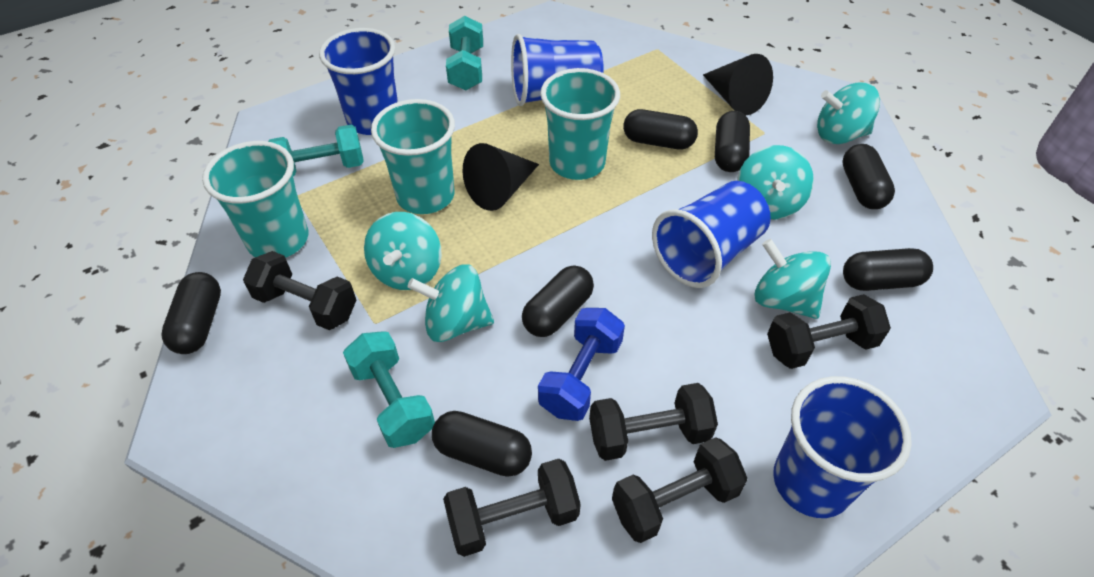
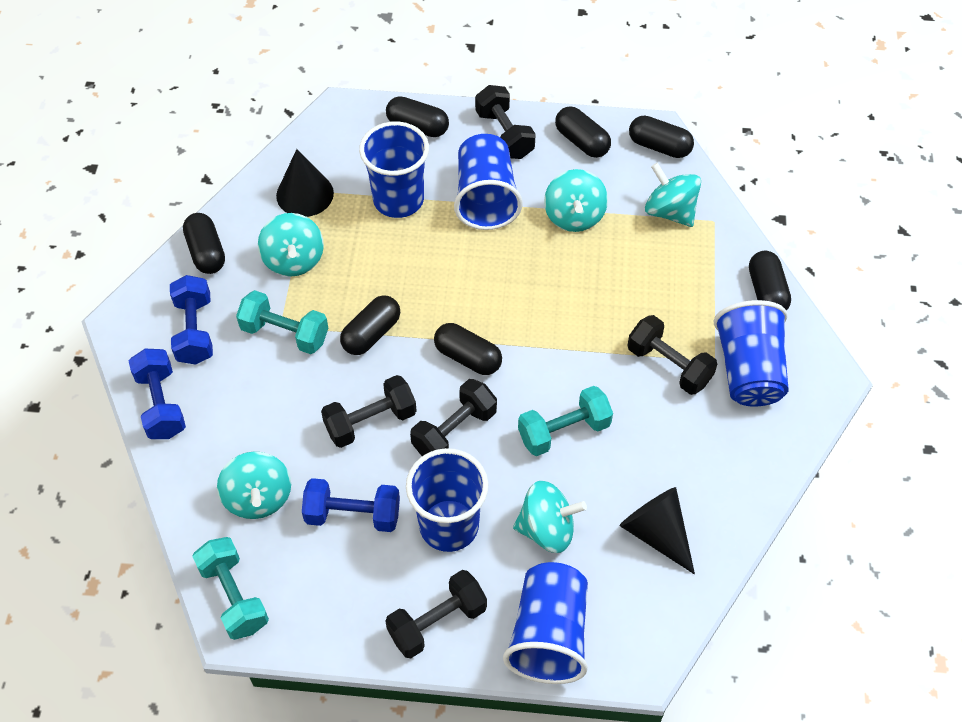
blue cup: 4 -> 5
blue dumbbell: 1 -> 3
turquoise cup: 3 -> 0

